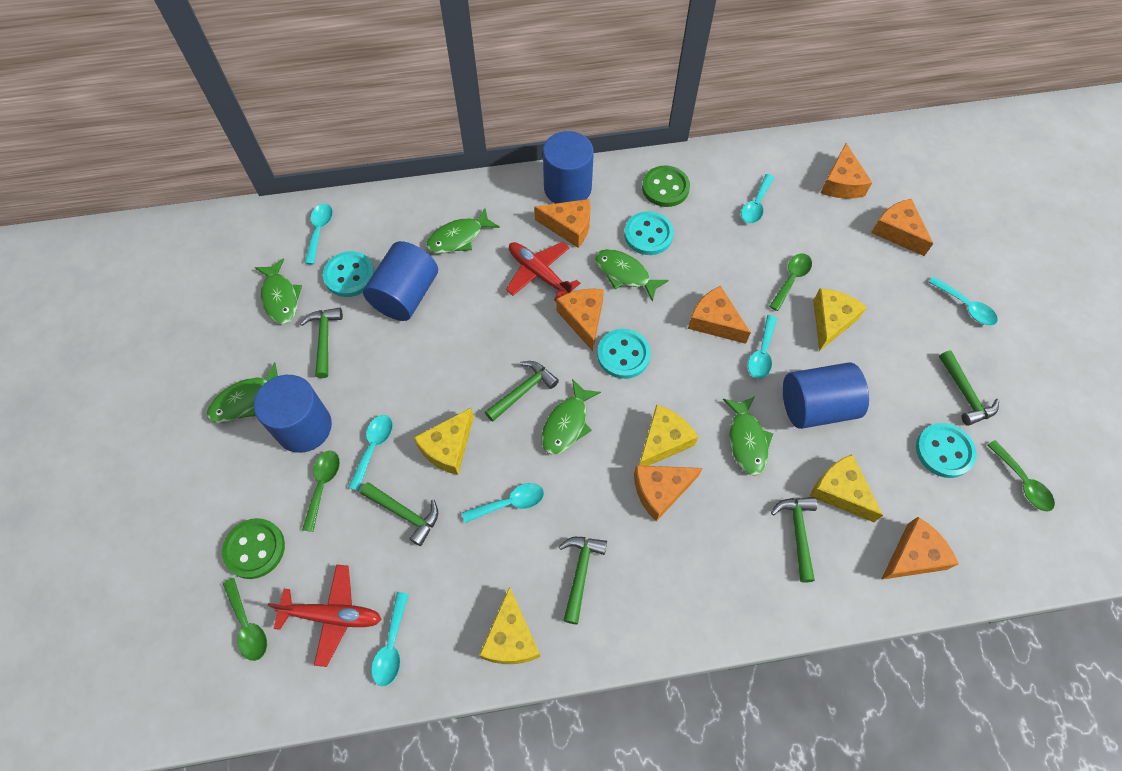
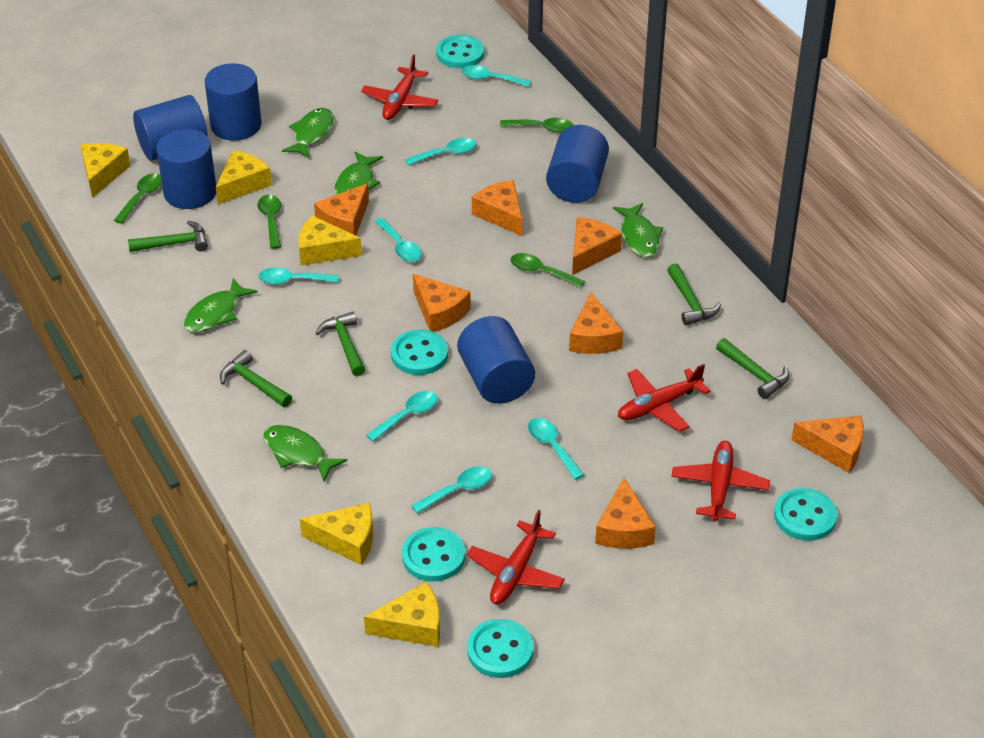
blue cylinder: 4 -> 5
green button: 2 -> 0
green fish: 6 -> 5
green hammer: 6 -> 5
red plane: 2 -> 4
turquoise button: 4 -> 5

